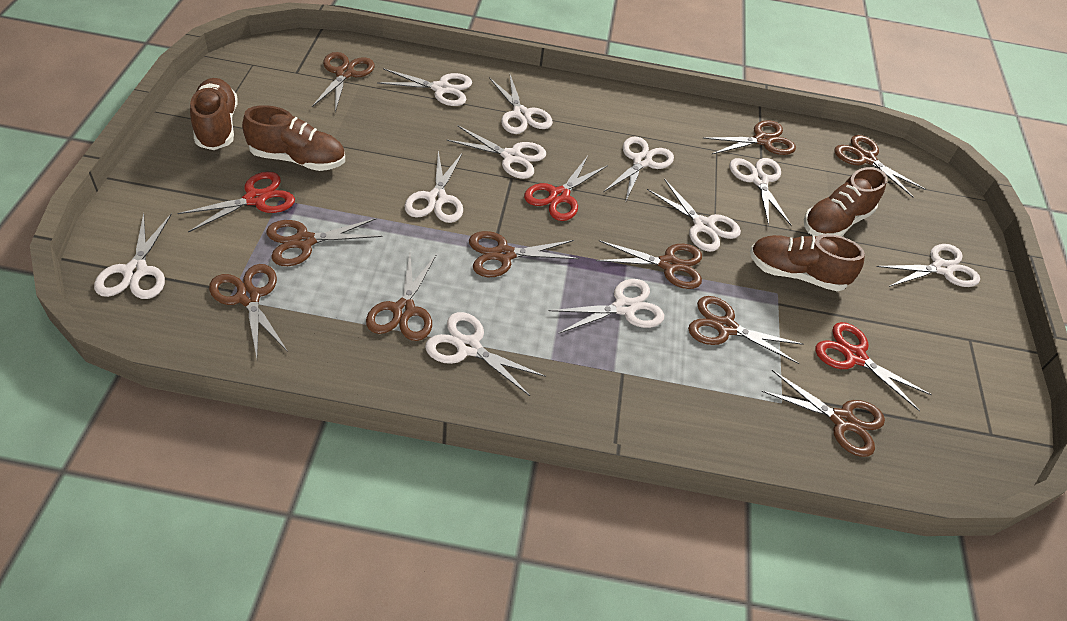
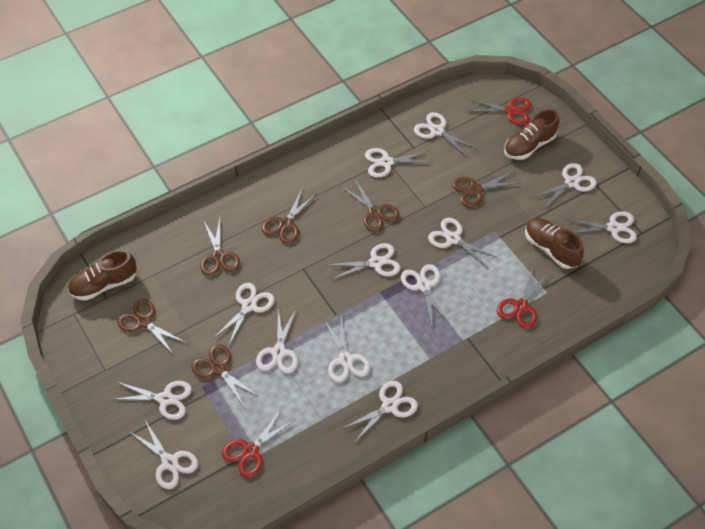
brown scissors: 10 -> 6
brown shoe: 4 -> 3
white scissors: 11 -> 13

